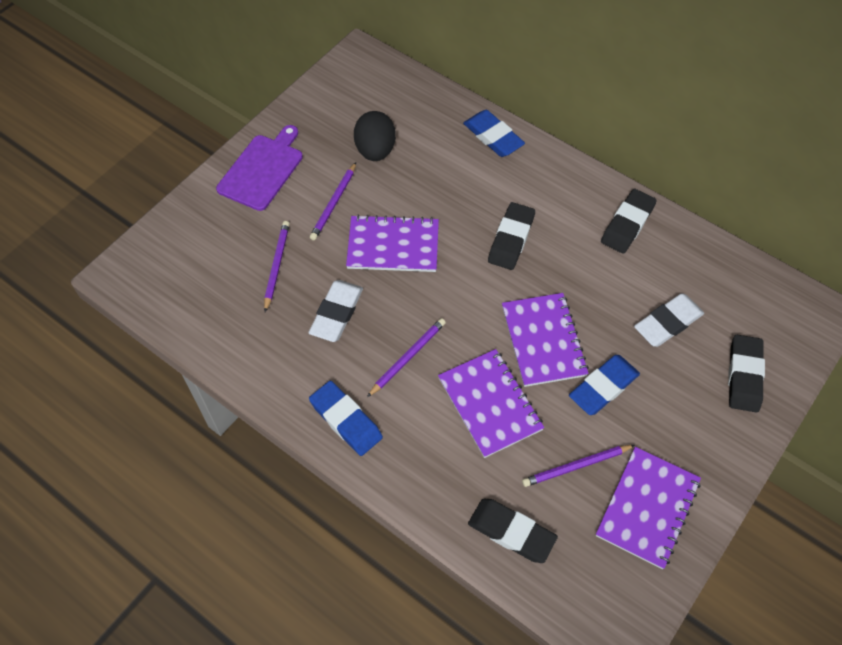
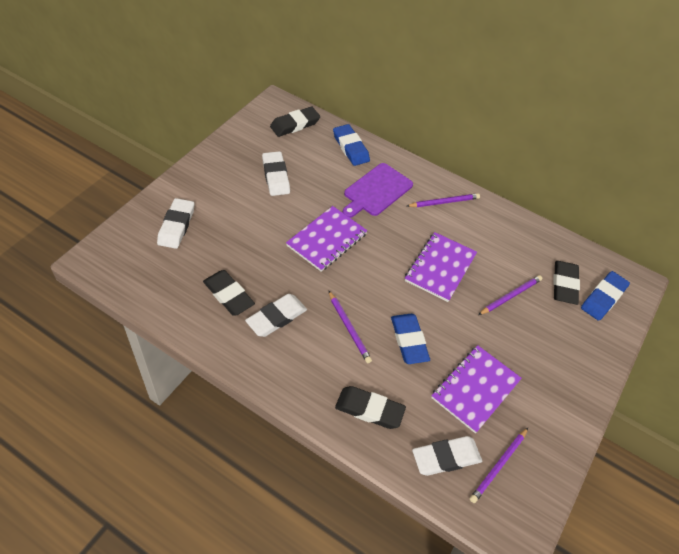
black egg: 1 -> 0
purple notebook: 4 -> 3
white eraser: 2 -> 4

